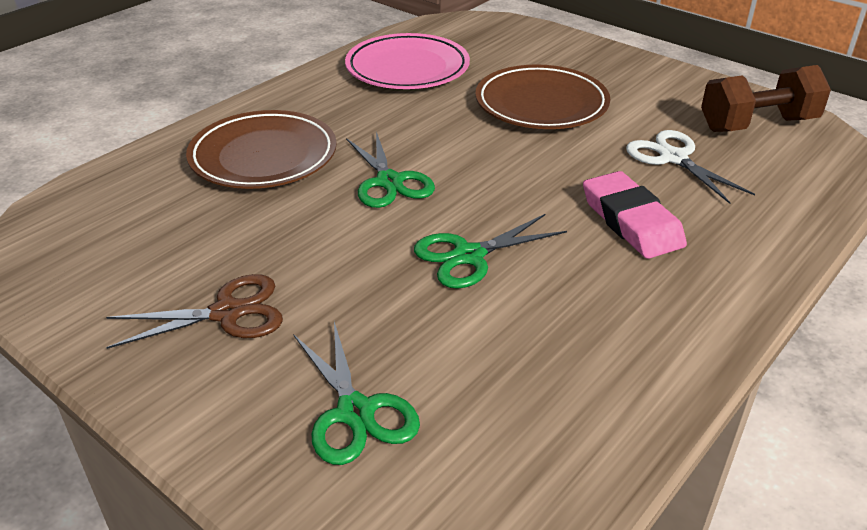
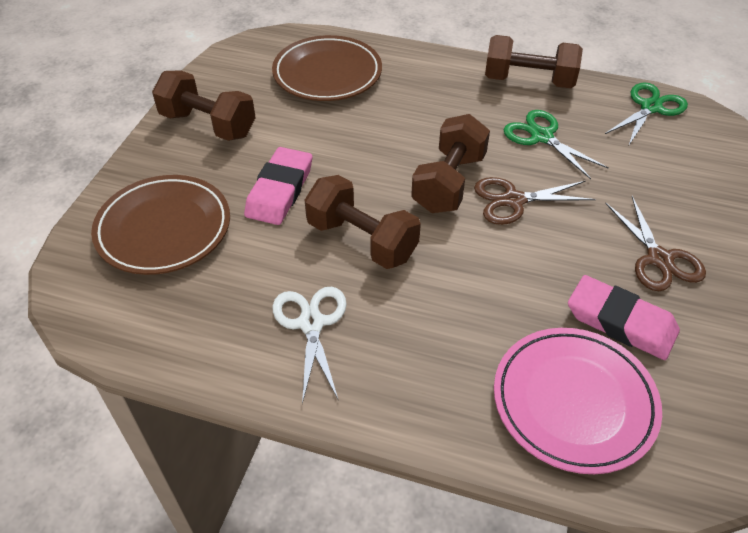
brown dumbbell: 1 -> 4
brown scissors: 1 -> 2
green scissors: 3 -> 2
pink eraser: 1 -> 2

